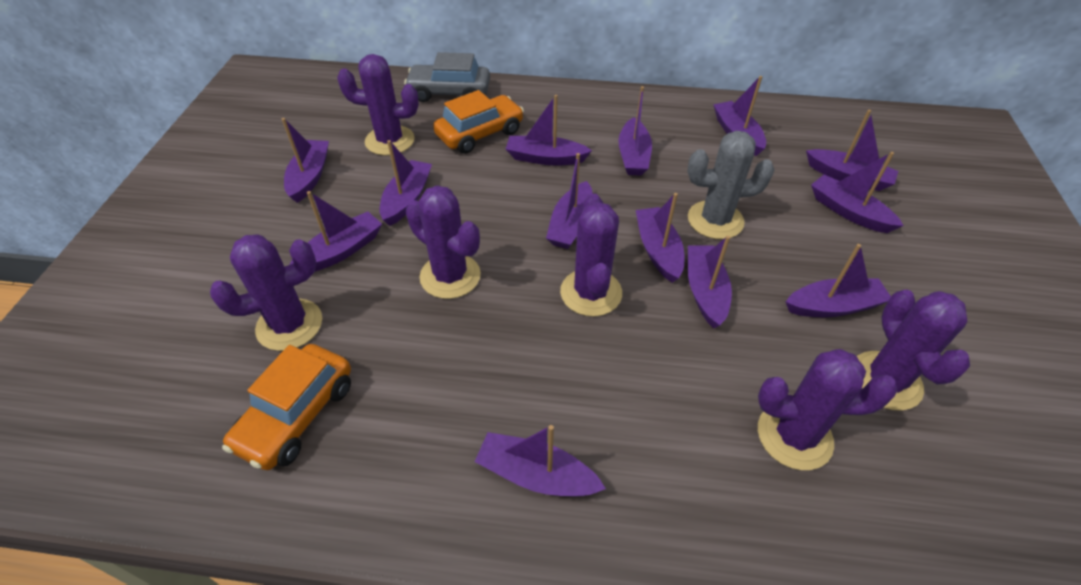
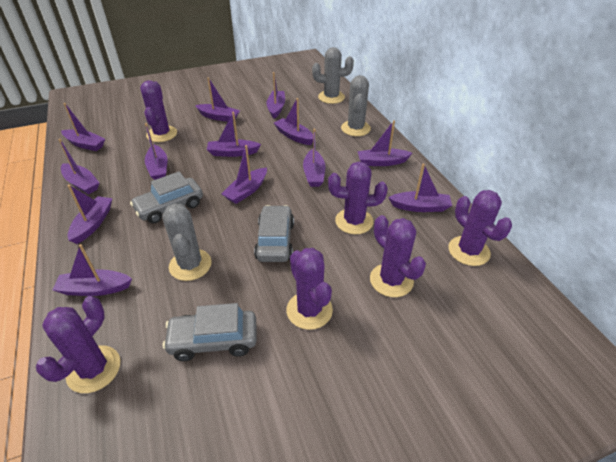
grey cactus: 1 -> 3
grey car: 1 -> 3
orange car: 2 -> 0

